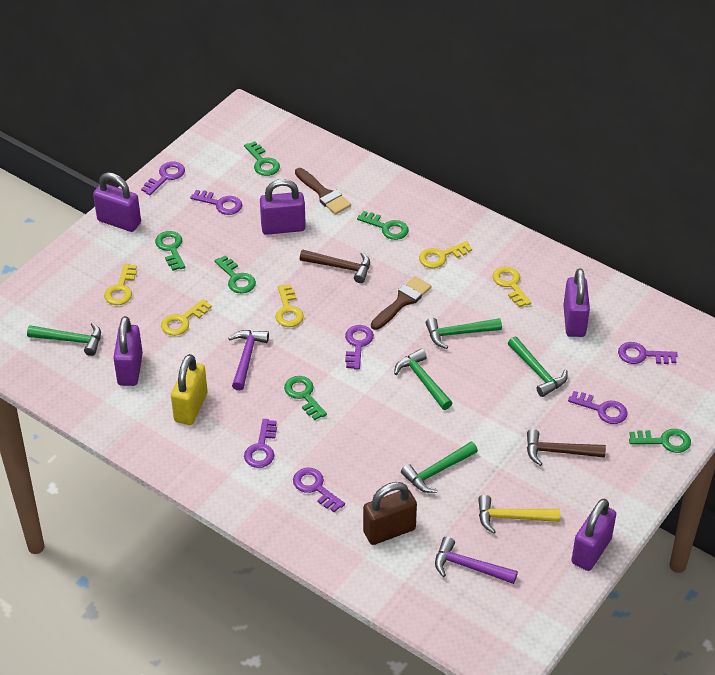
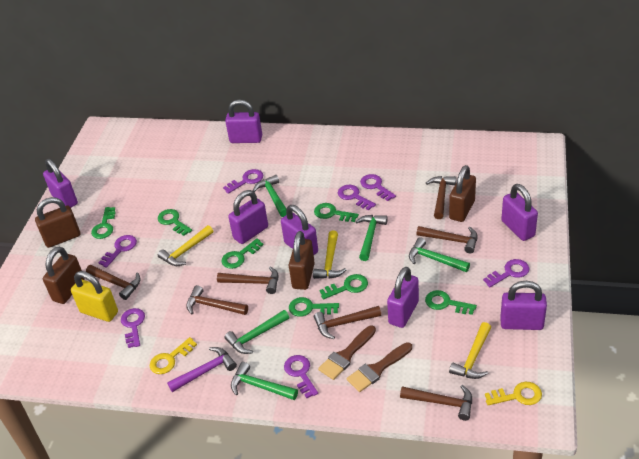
brown hammer: 2 -> 7
brown padlock: 1 -> 4
green key: 6 -> 7
purple hammer: 2 -> 1
purple padlock: 5 -> 7
yellow hammer: 1 -> 3
yellow key: 5 -> 2

